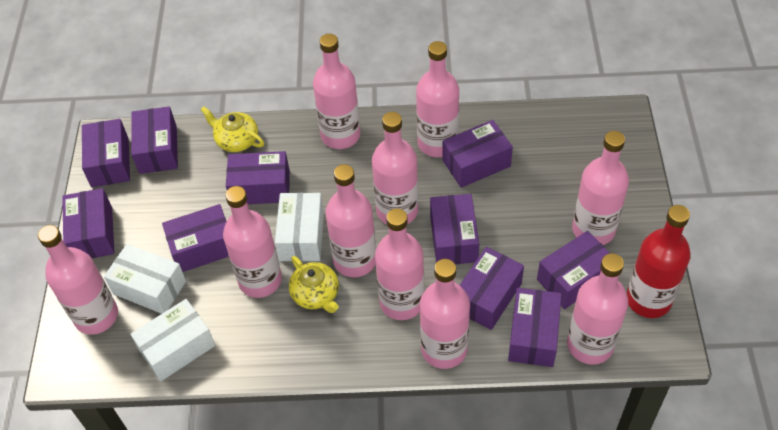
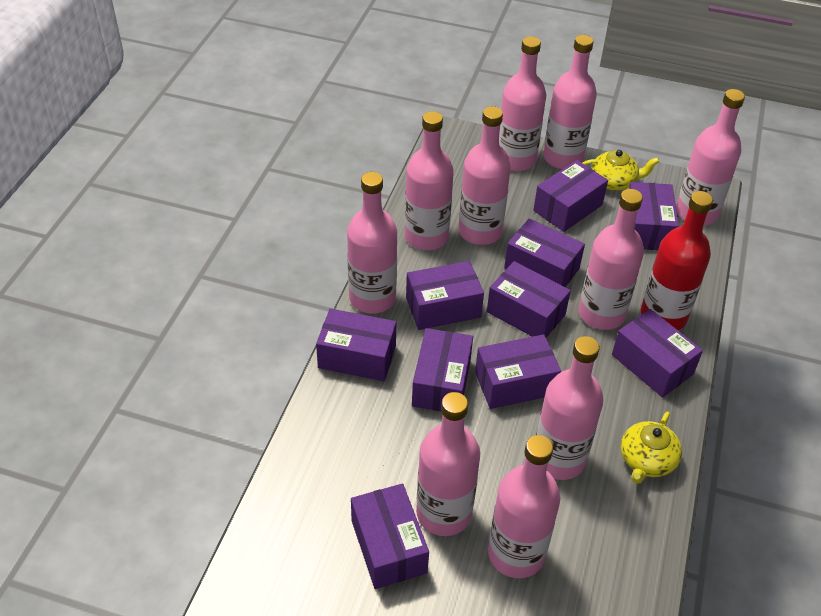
white box: 3 -> 0

